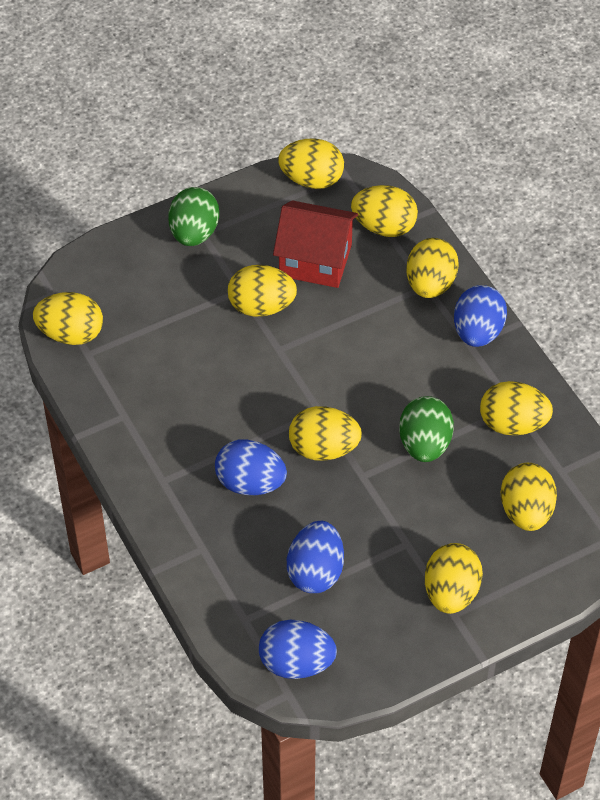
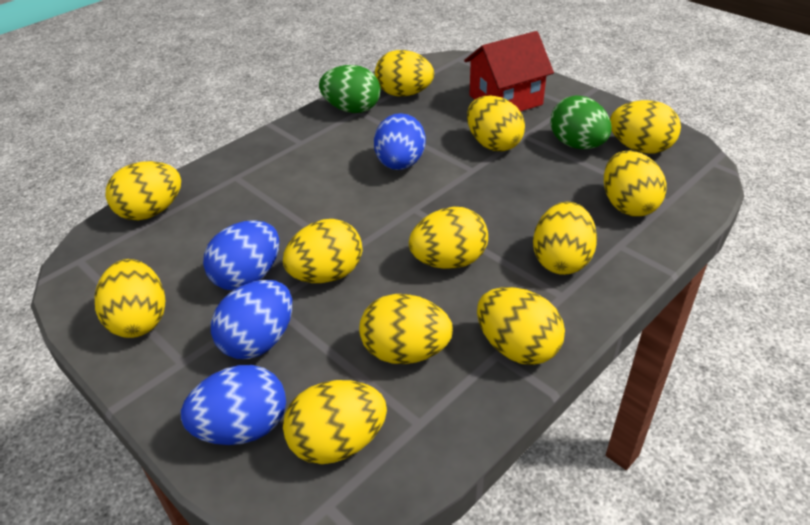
yellow egg: 9 -> 12

